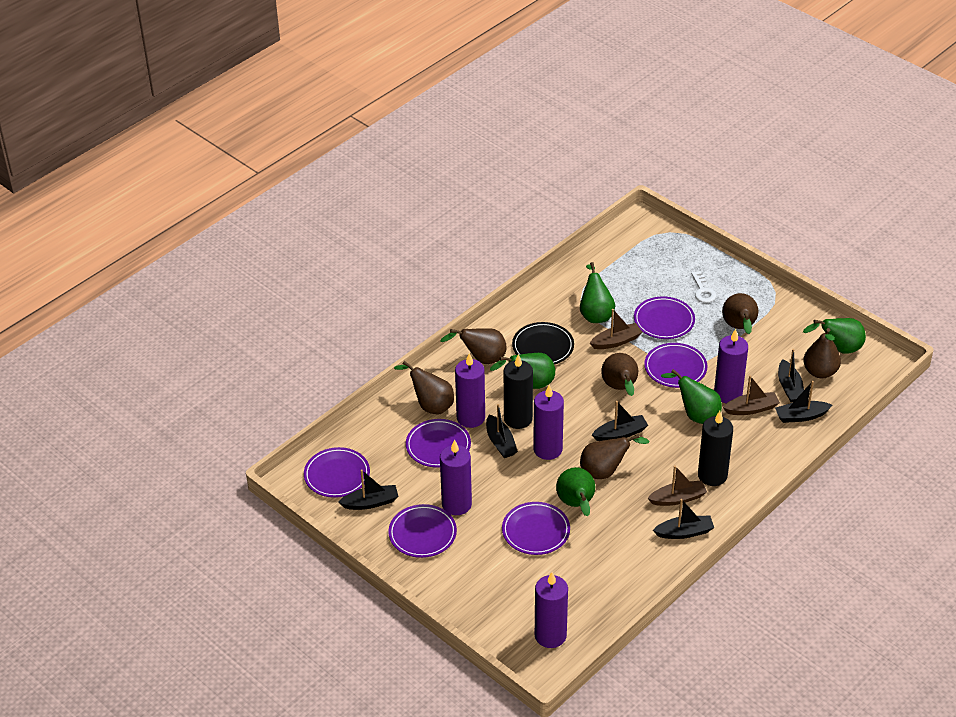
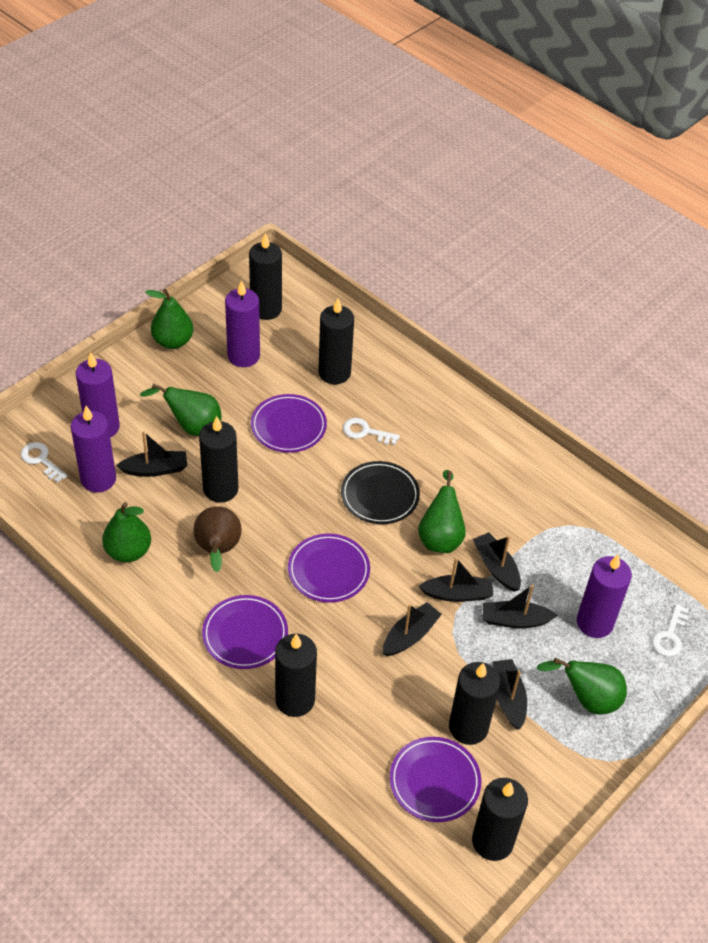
black candle: 2 -> 6
brown boat: 3 -> 0
brown pear: 6 -> 1
purple candle: 5 -> 4
purple plate: 6 -> 4
white key: 1 -> 3

